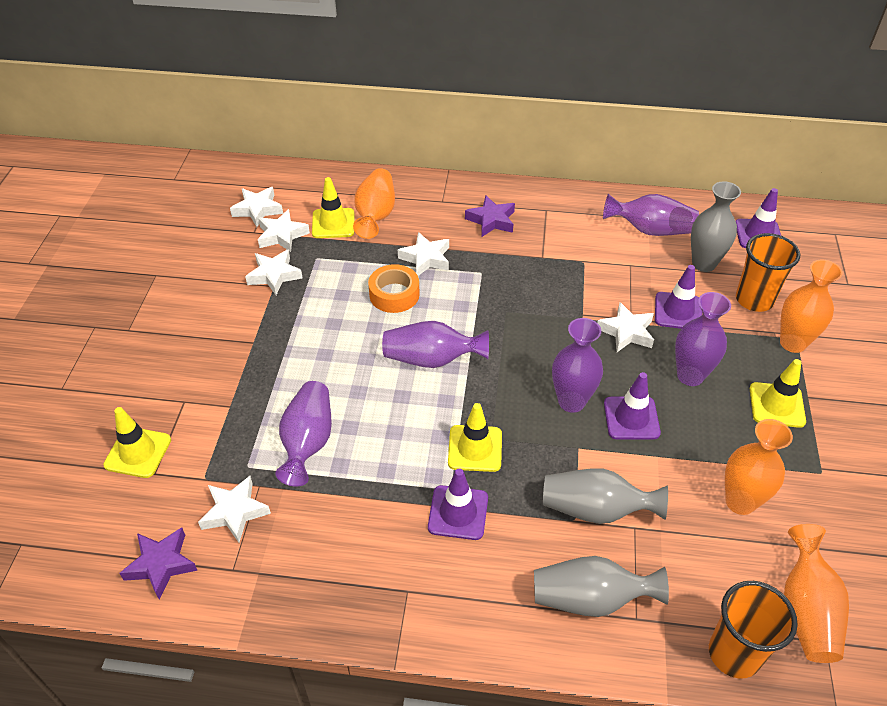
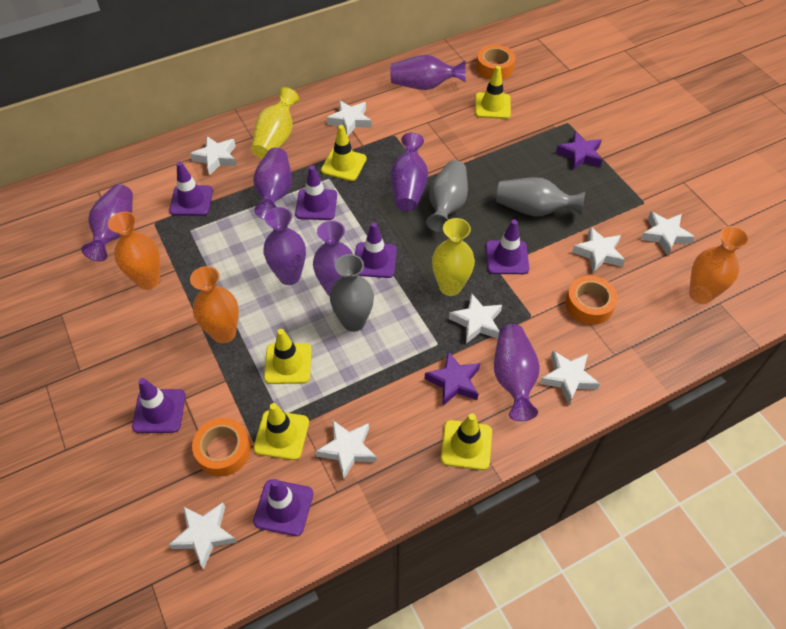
orange cup: 2 -> 0
orange tape: 1 -> 3
orange vase: 4 -> 3
purple traffic cone: 4 -> 6
purple vase: 5 -> 7
white star: 6 -> 8
yellow traffic cone: 4 -> 5
yellow vase: 0 -> 2

